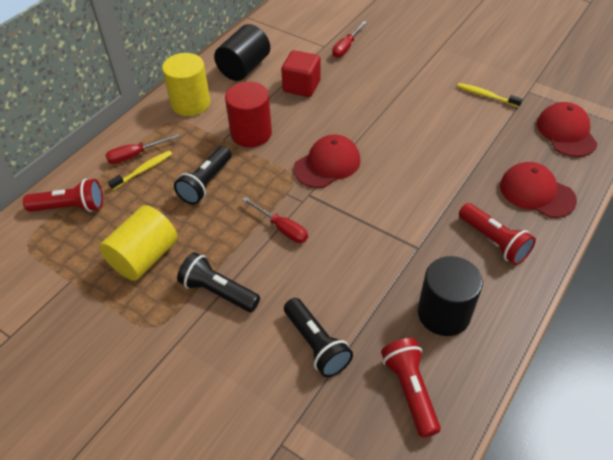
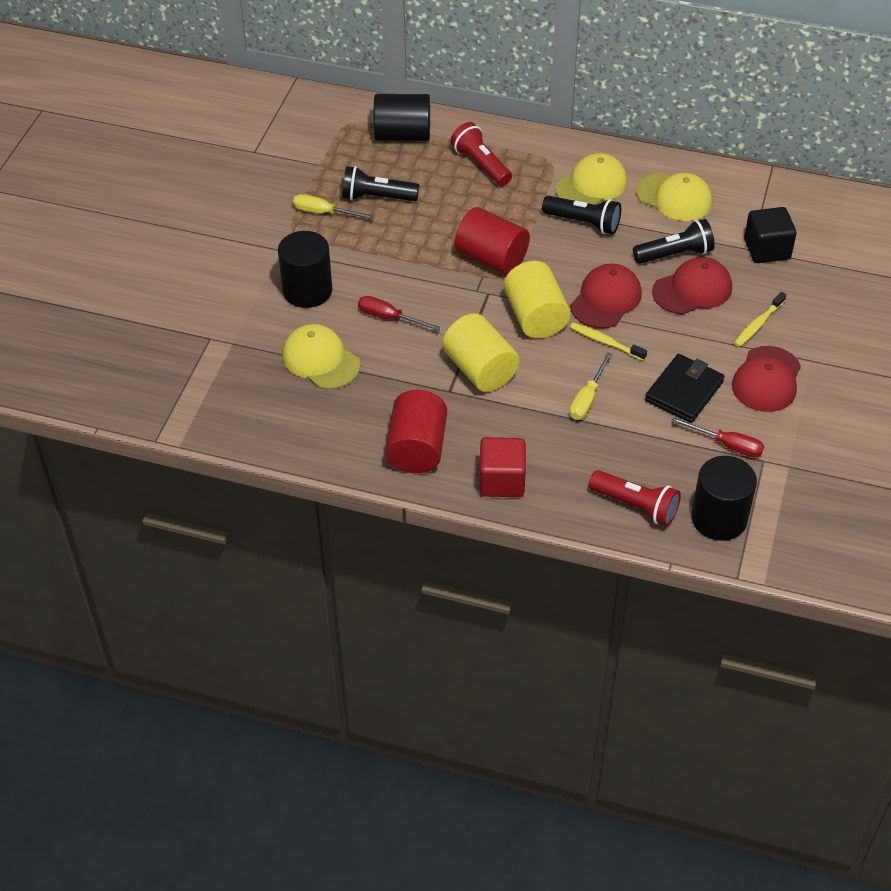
black cube: 0 -> 1
black cylinder: 2 -> 3
black wallet: 0 -> 1
red cylinder: 1 -> 2
red flashlight: 3 -> 2
red screwdriver: 3 -> 2
yellow cap: 0 -> 3
yellow screwdriver: 0 -> 2

